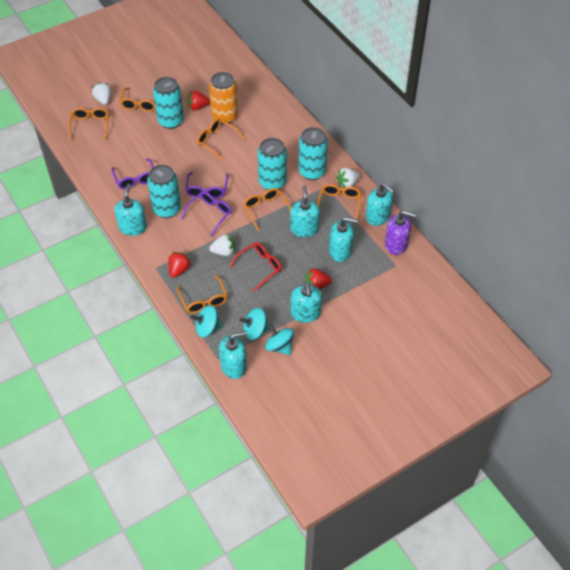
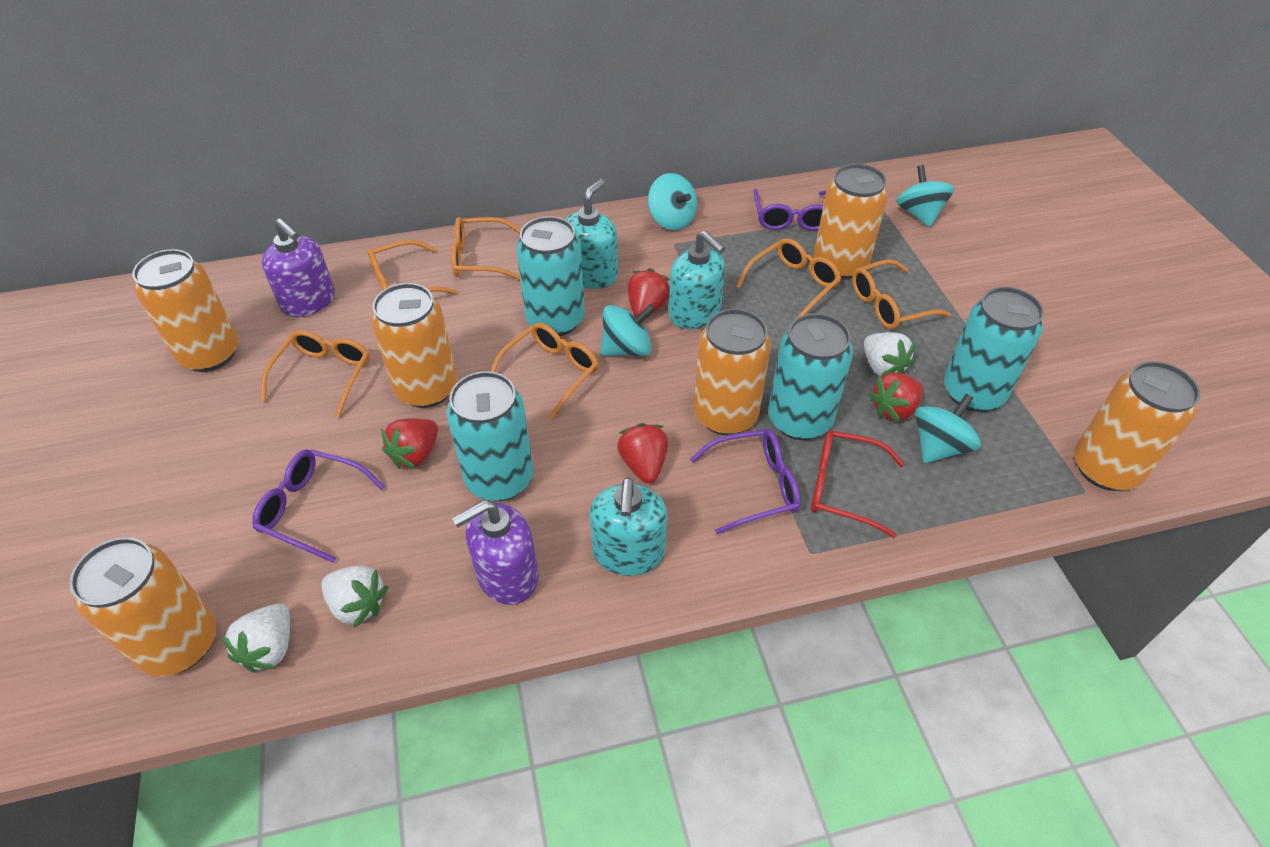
orange can: 1 -> 6
purple soap dispenser: 1 -> 2
red strawberry: 3 -> 4
turquoise soap dispenser: 6 -> 3
turquoise spinning top: 3 -> 4

